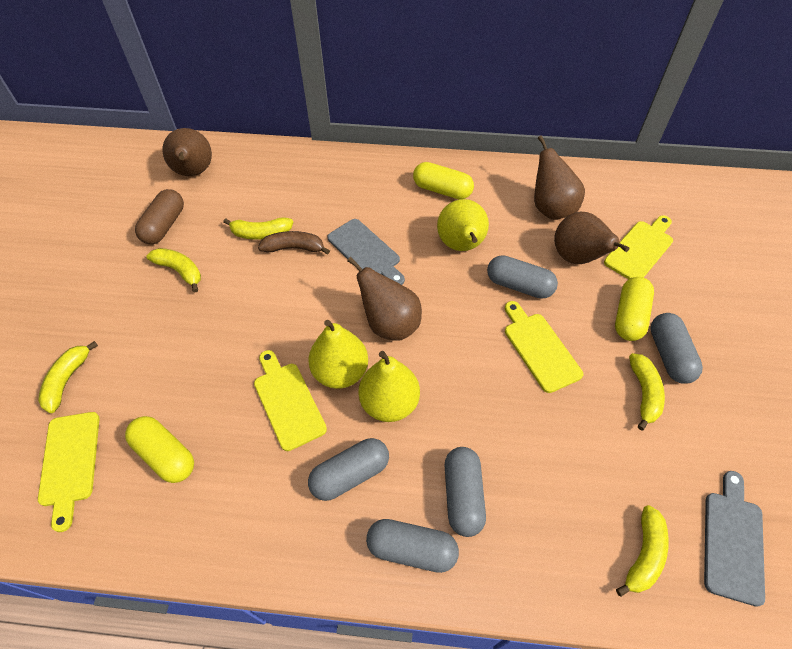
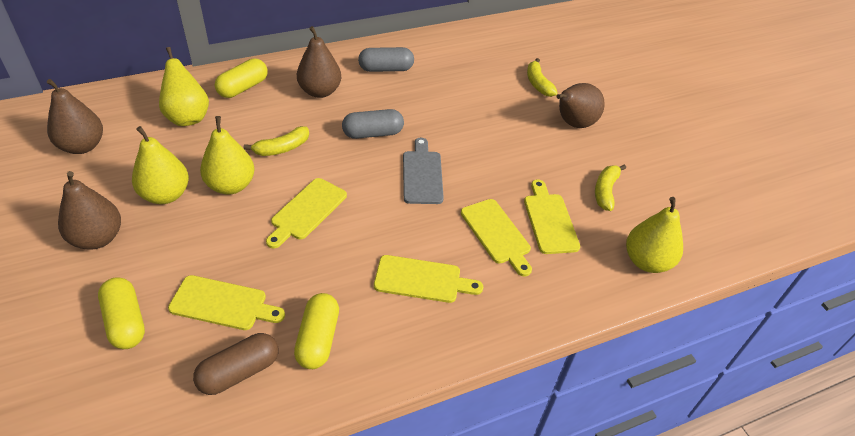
brown banana: 1 -> 0
grey capsule: 5 -> 2
grey cutting board: 2 -> 1
yellow banana: 5 -> 3
yellow cutting board: 4 -> 5
yellow pear: 3 -> 4

